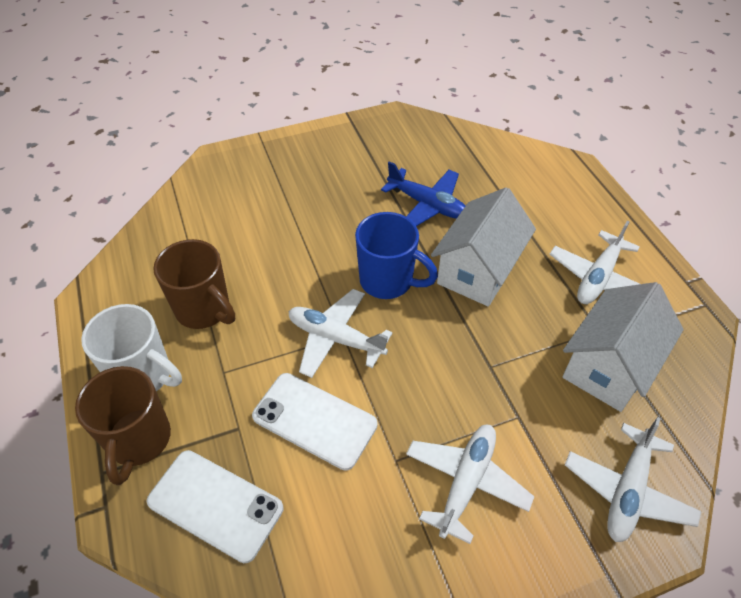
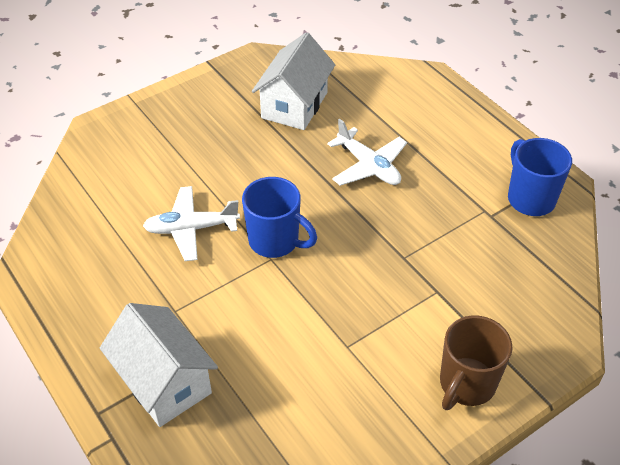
blue mug: 1 -> 2
blue plane: 1 -> 0
brown mug: 2 -> 1
white mug: 1 -> 0
white phone: 2 -> 0
white plane: 4 -> 2

